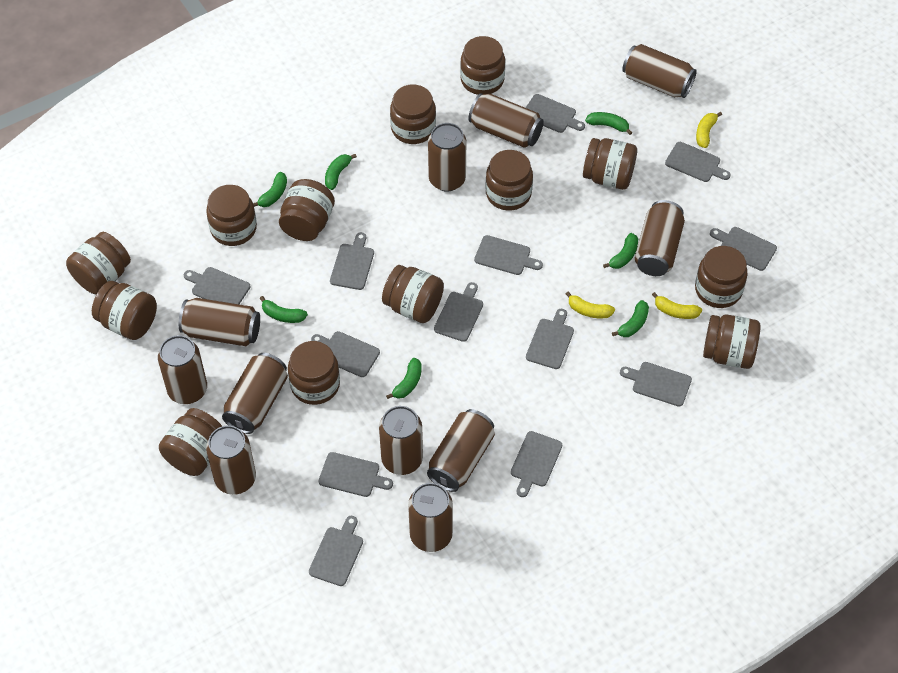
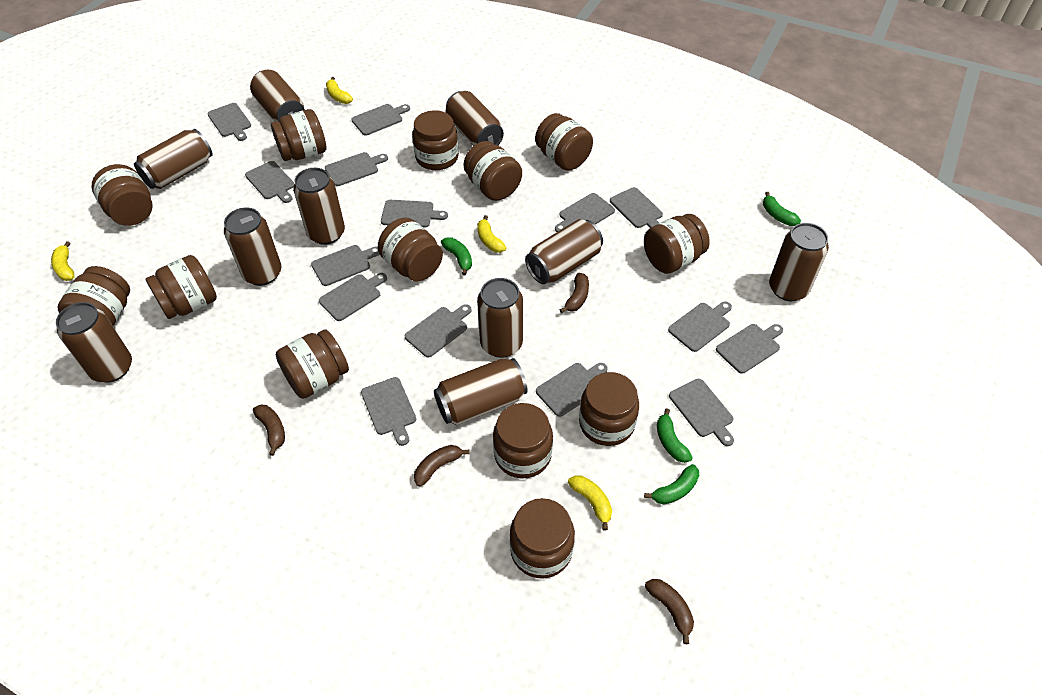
brown banana: 0 -> 4
brown can: 11 -> 10
green banana: 7 -> 4
grey cutting board: 13 -> 15
yellow banana: 3 -> 4

